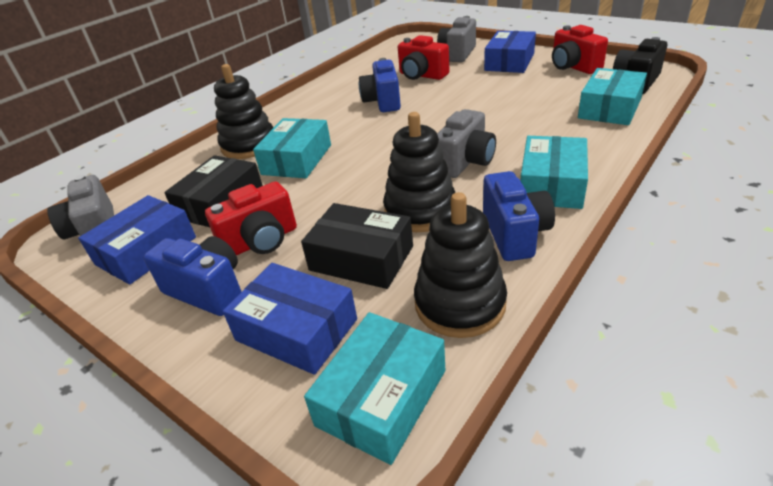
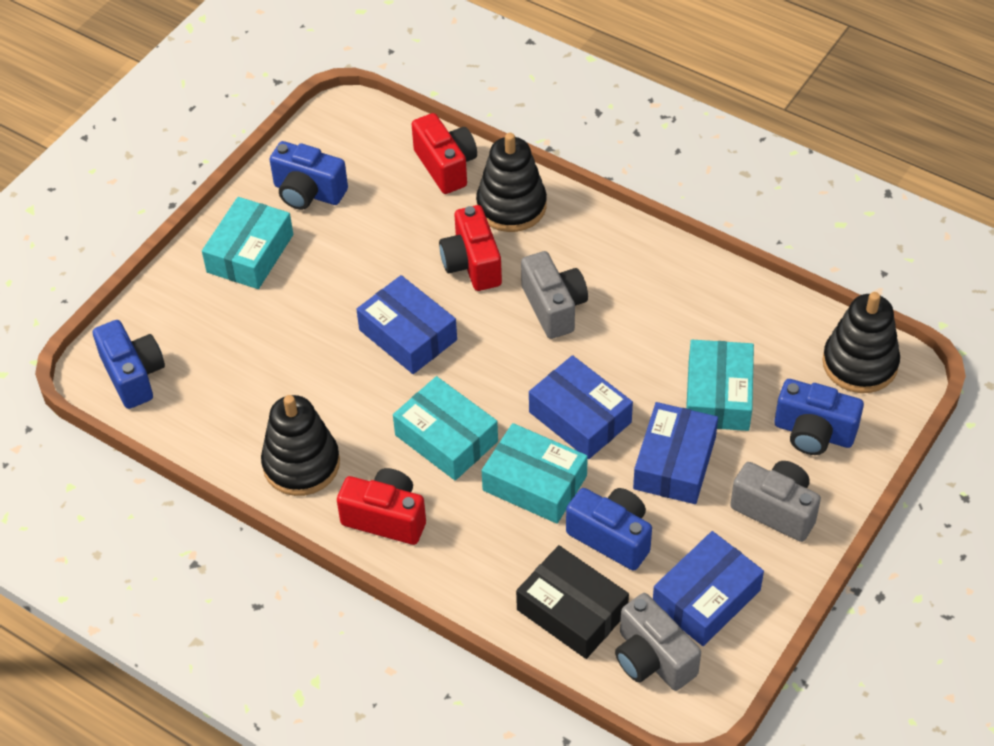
black box: 2 -> 1
black camera: 1 -> 0
blue box: 3 -> 4
blue camera: 3 -> 4

